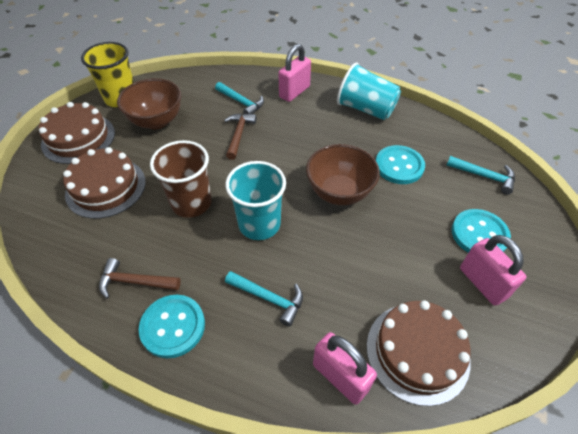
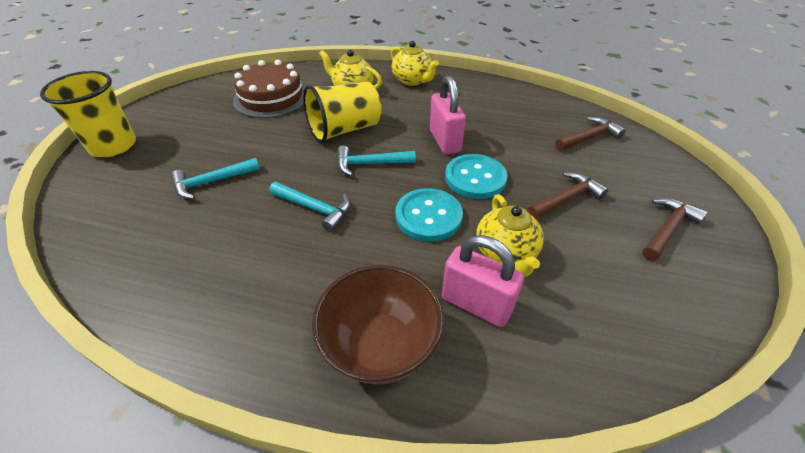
brown bowl: 2 -> 1
brown cake: 3 -> 1
brown cup: 1 -> 0
brown hammer: 2 -> 3
pink padlock: 3 -> 2
turquoise button: 3 -> 2
turquoise cup: 2 -> 0
yellow cup: 1 -> 2
yellow teapot: 0 -> 3

